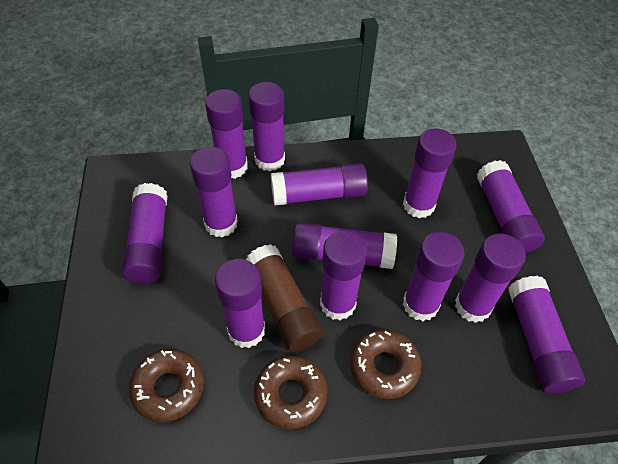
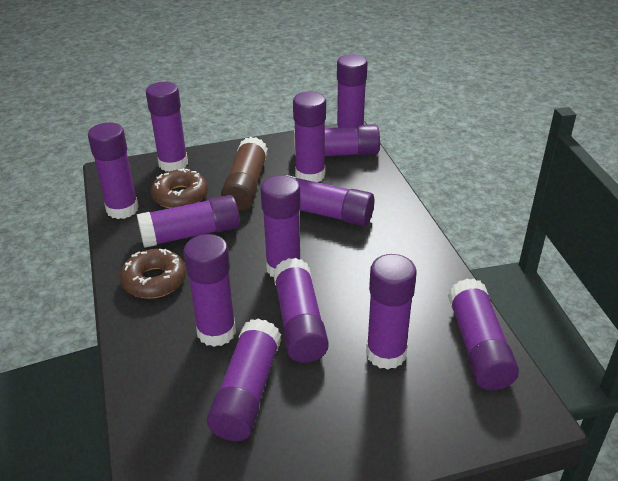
brown donut: 3 -> 2

